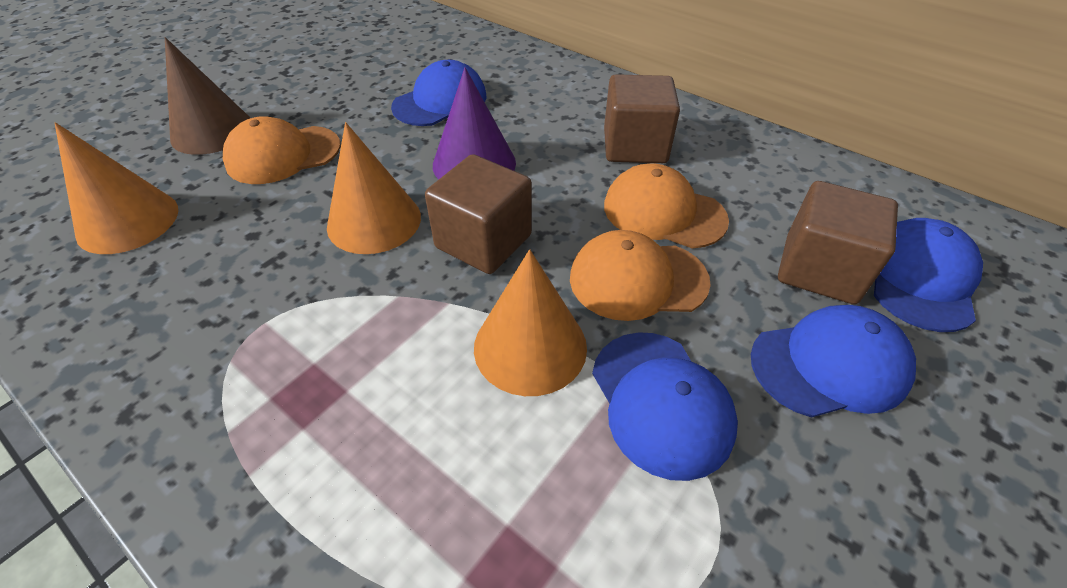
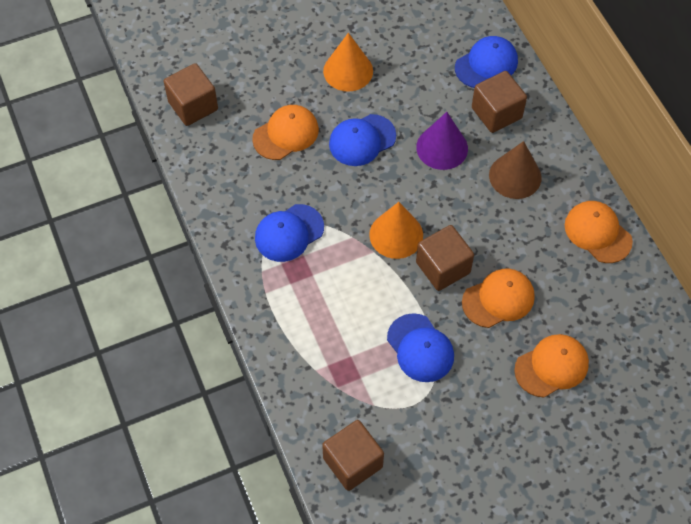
brown cube: 3 -> 4
orange cap: 3 -> 4
orange cone: 3 -> 2

